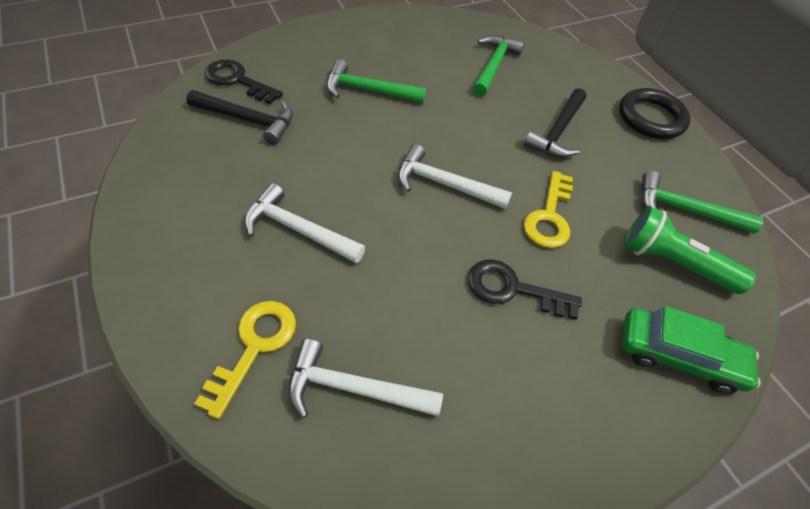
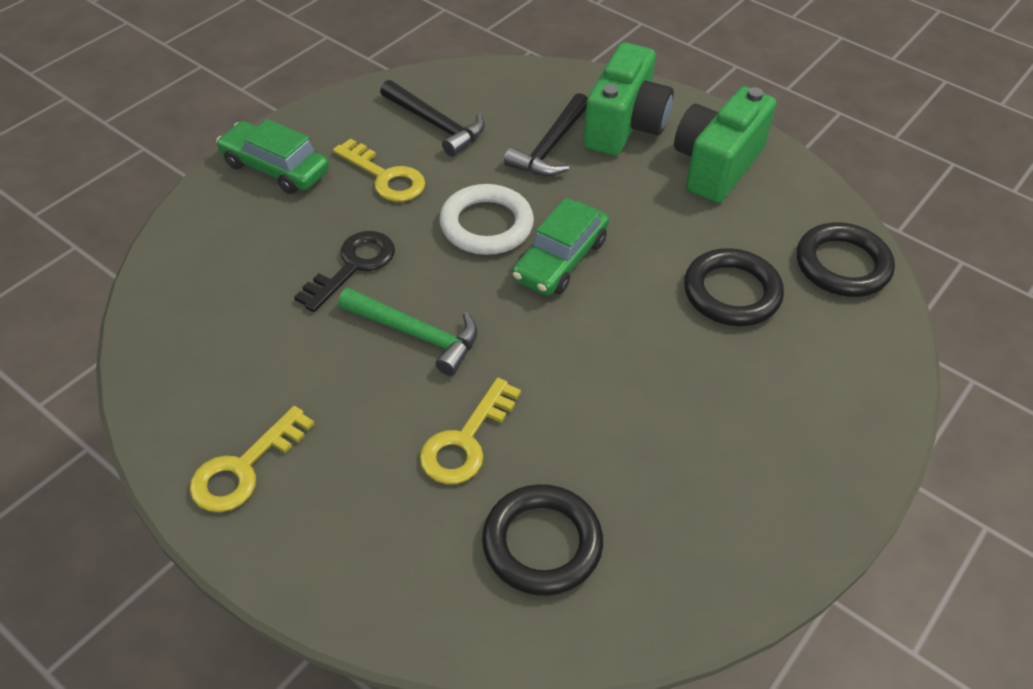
black key: 2 -> 1
black ring: 1 -> 3
green camera: 0 -> 2
green car: 1 -> 2
green flashlight: 1 -> 0
green hammer: 3 -> 1
white hammer: 3 -> 0
white ring: 0 -> 1
yellow key: 2 -> 3

